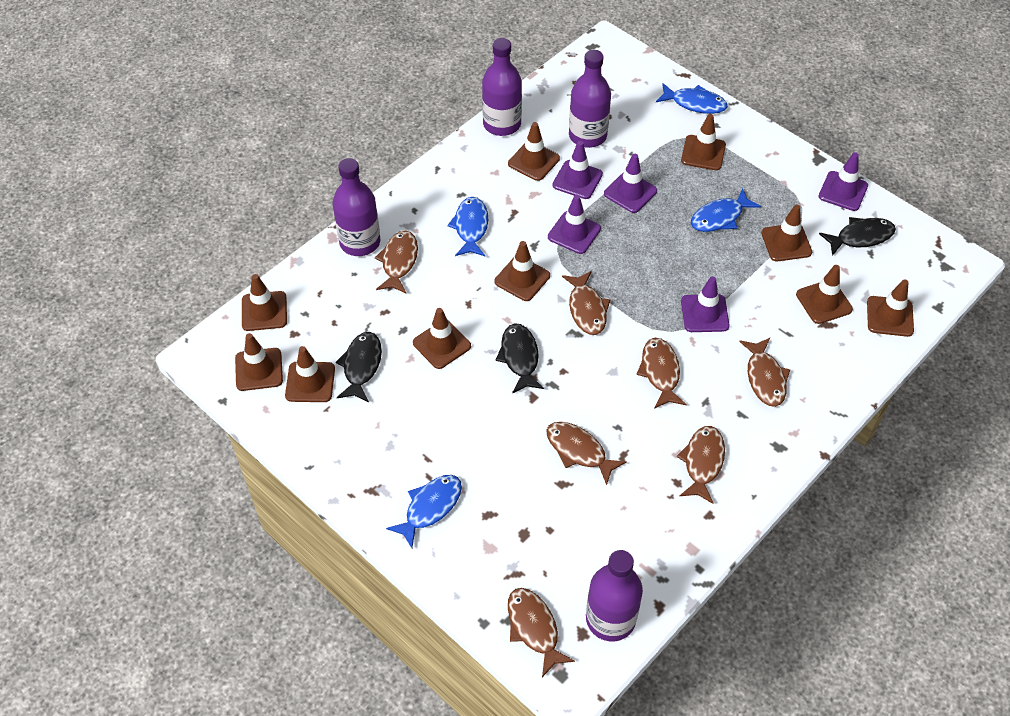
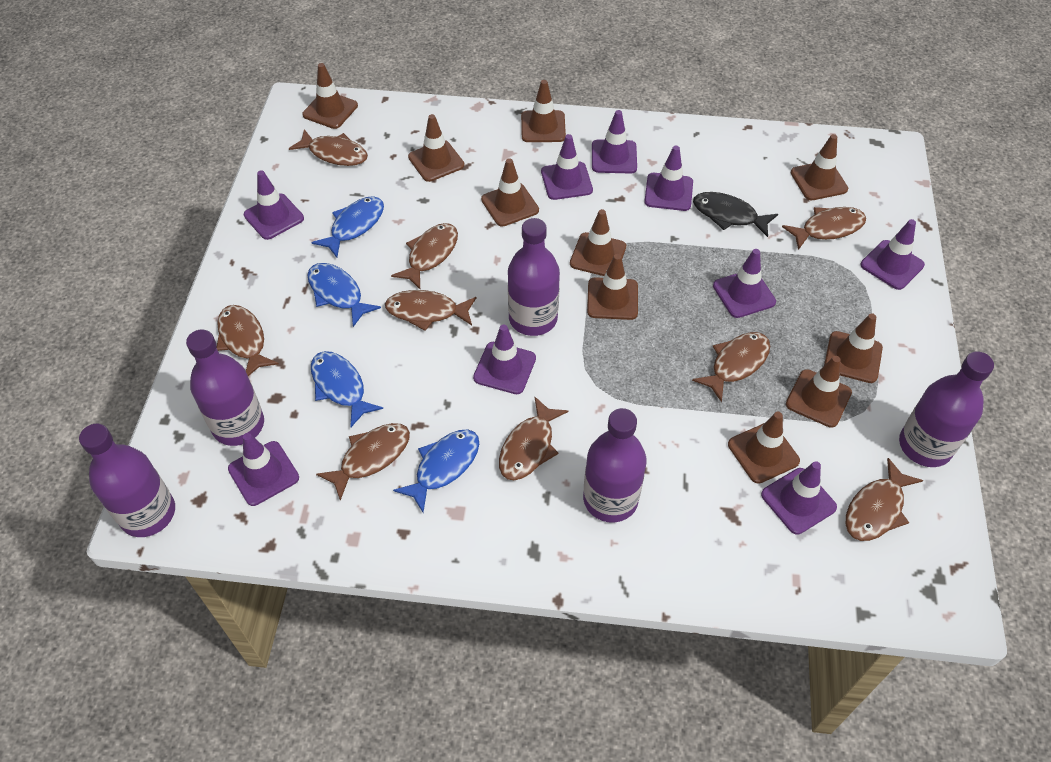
black fish: 3 -> 1
brown fish: 7 -> 9
purple bottle: 4 -> 5
purple traffic cone: 5 -> 9

